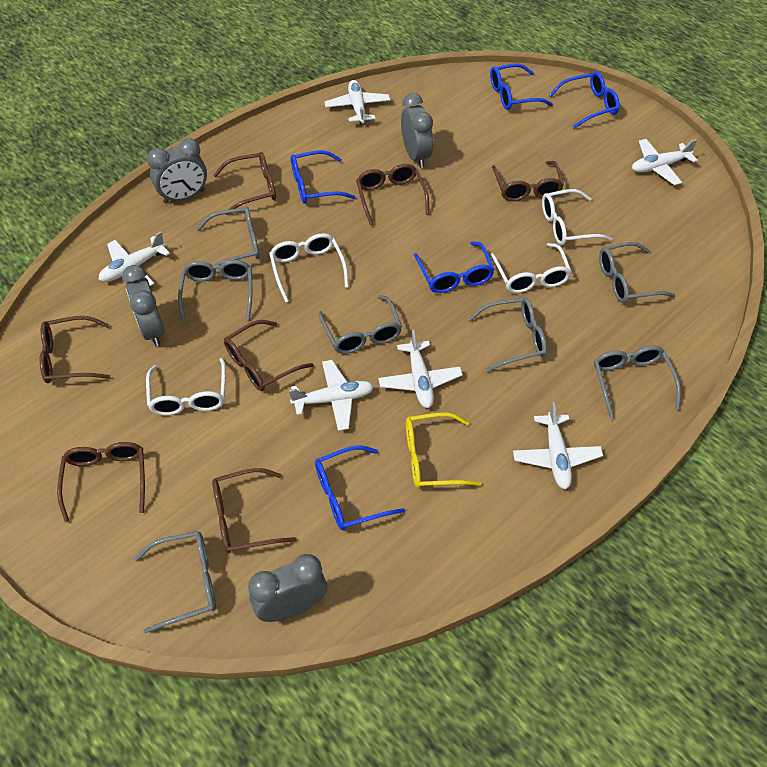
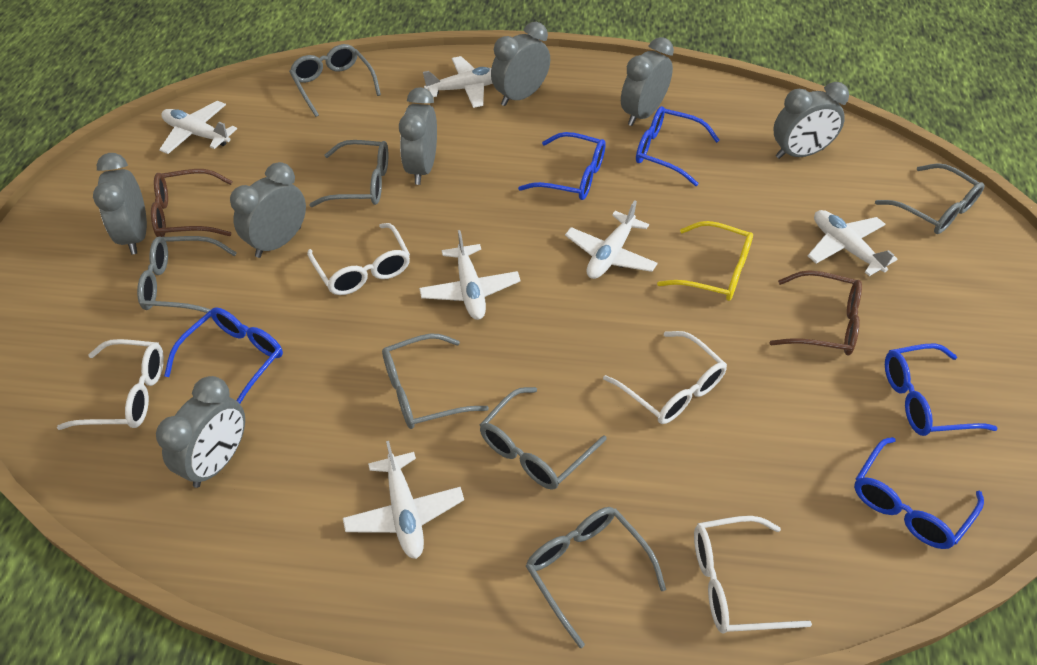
brown glasses: 7 -> 2
grey clock: 4 -> 7

